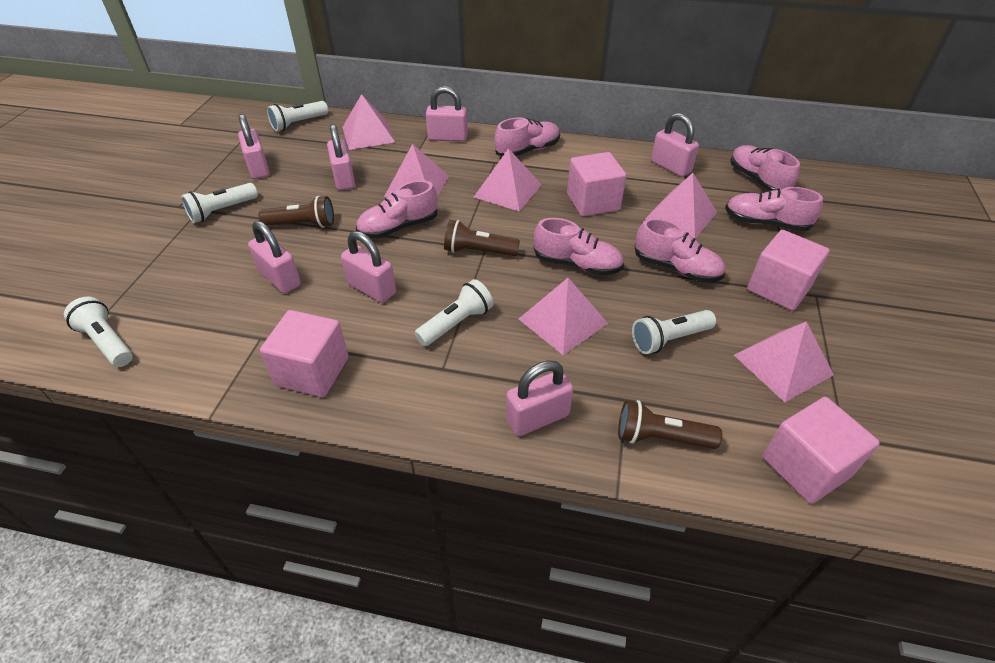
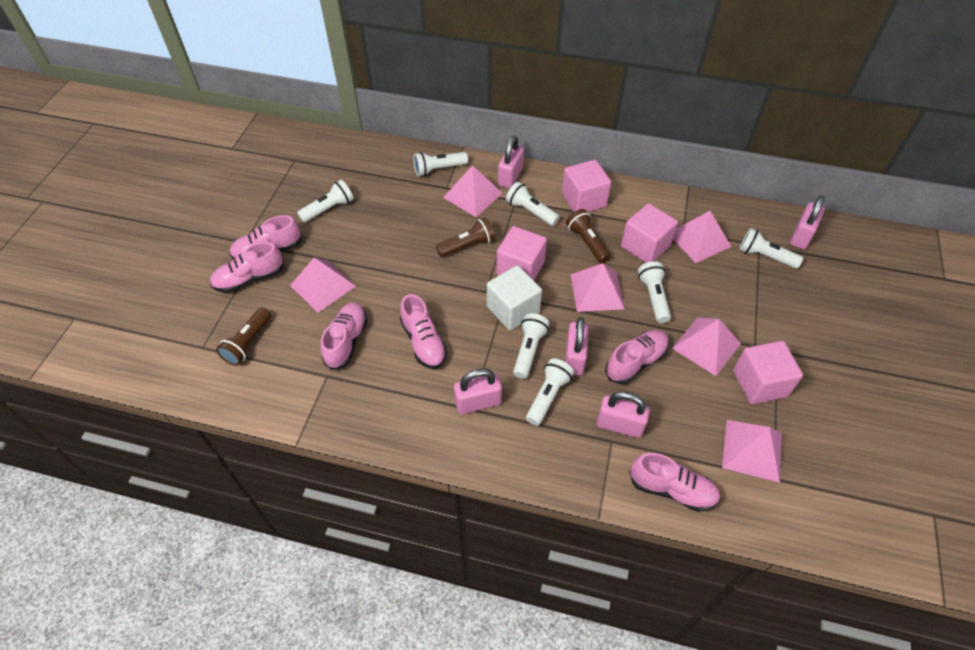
pink padlock: 7 -> 5
white cube: 0 -> 1
white flashlight: 5 -> 7

